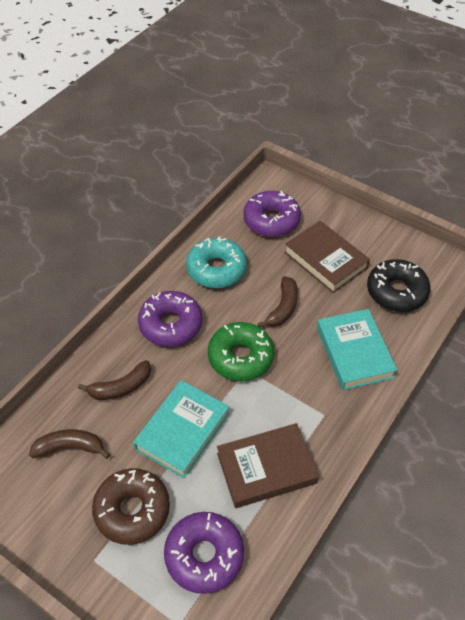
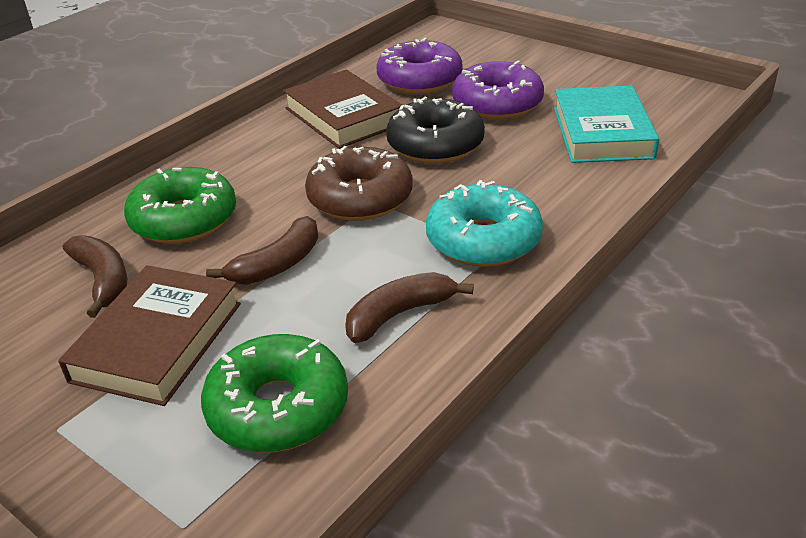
green donut: 1 -> 2
purple donut: 3 -> 2
turquoise book: 2 -> 1

